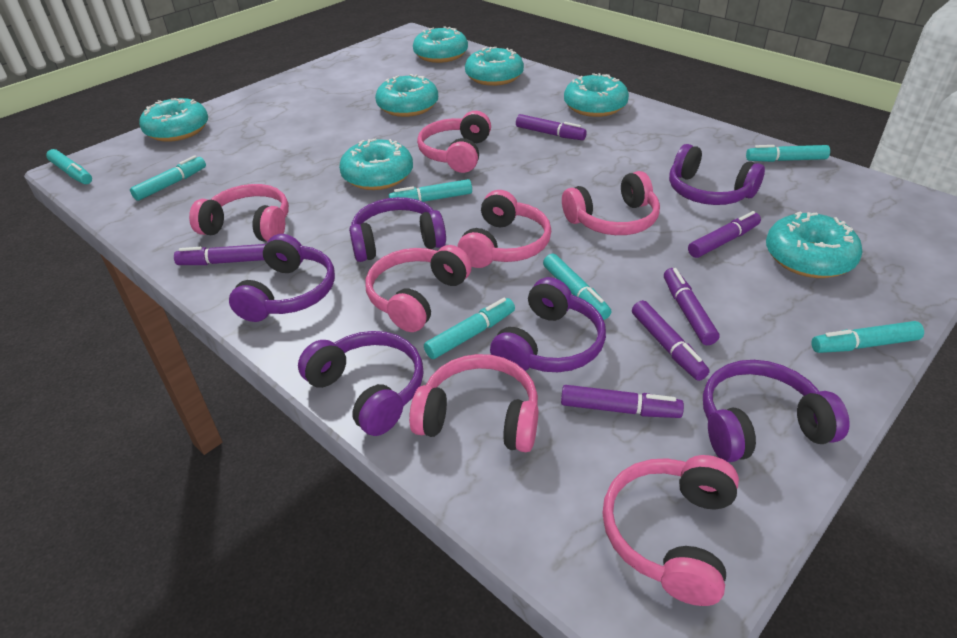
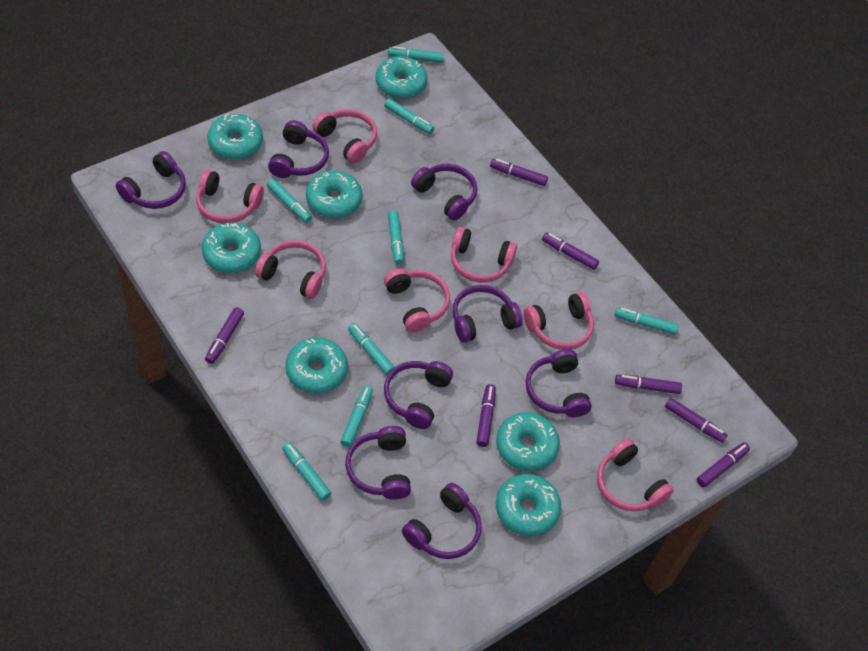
purple headphones: 6 -> 8
purple marker: 6 -> 7
turquoise marker: 7 -> 8

